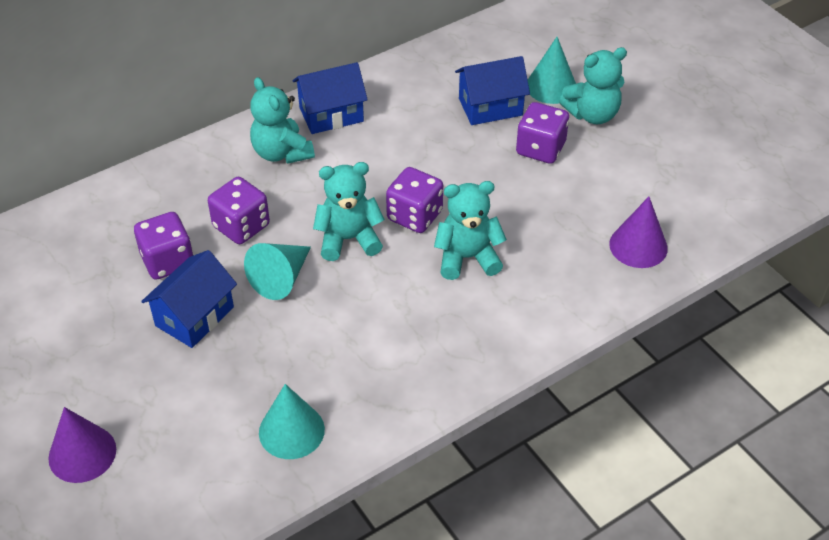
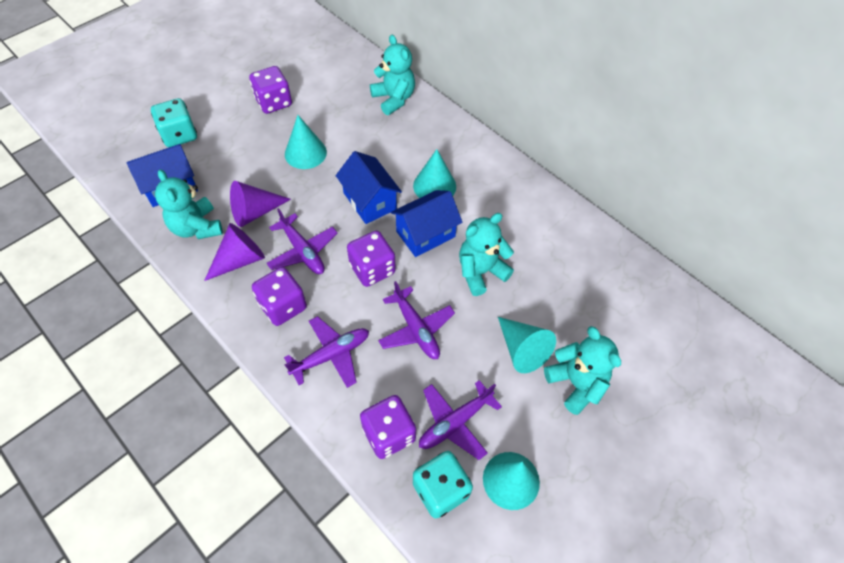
purple plane: 0 -> 4
turquoise cone: 3 -> 4
turquoise dice: 0 -> 2

